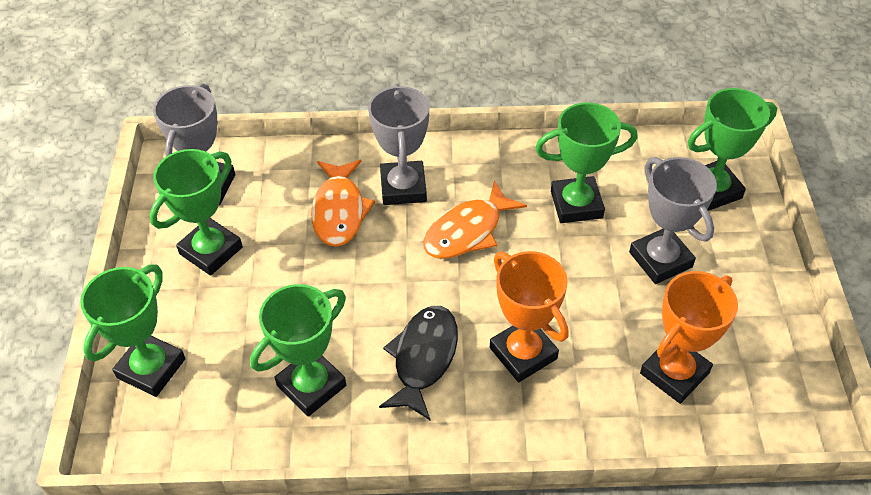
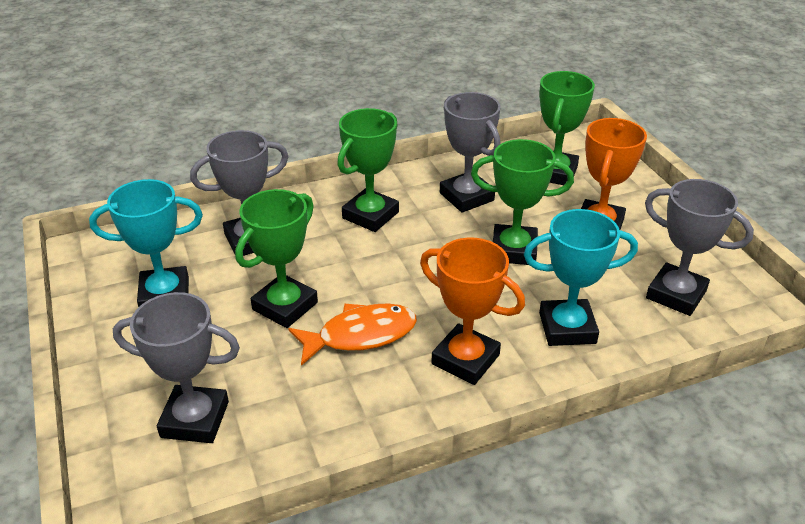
black fish: 1 -> 0
green trophy: 5 -> 4
grey trophy: 3 -> 4
orange fish: 2 -> 1
turquoise trophy: 0 -> 2

